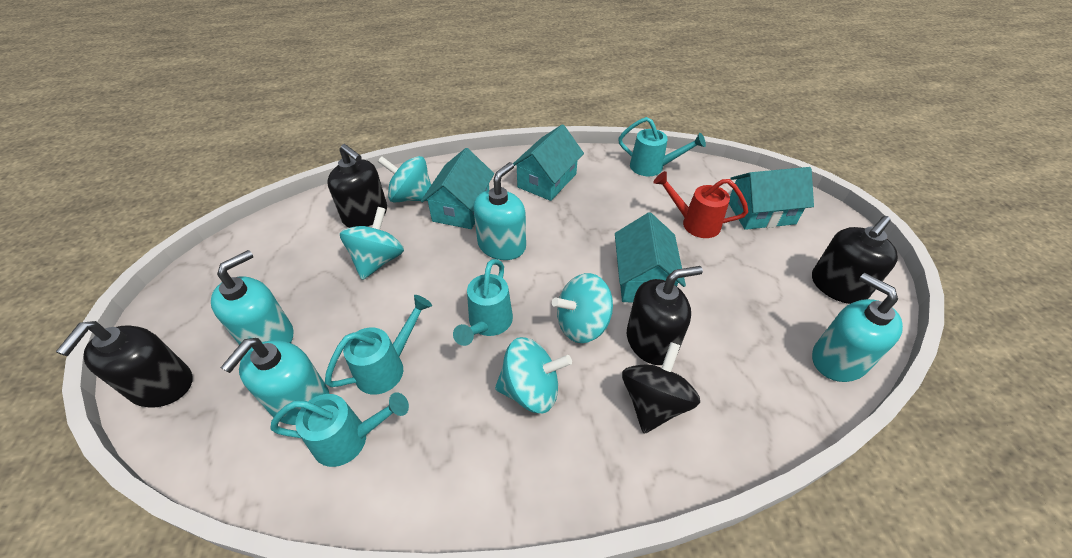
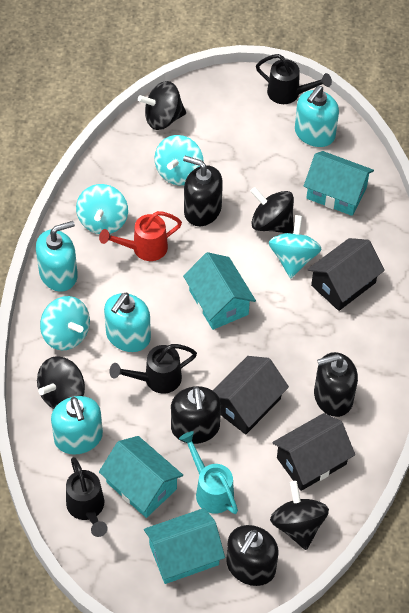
black house: 0 -> 3
black spinning top: 1 -> 4
black watering can: 0 -> 3
turquoise watering can: 4 -> 1

